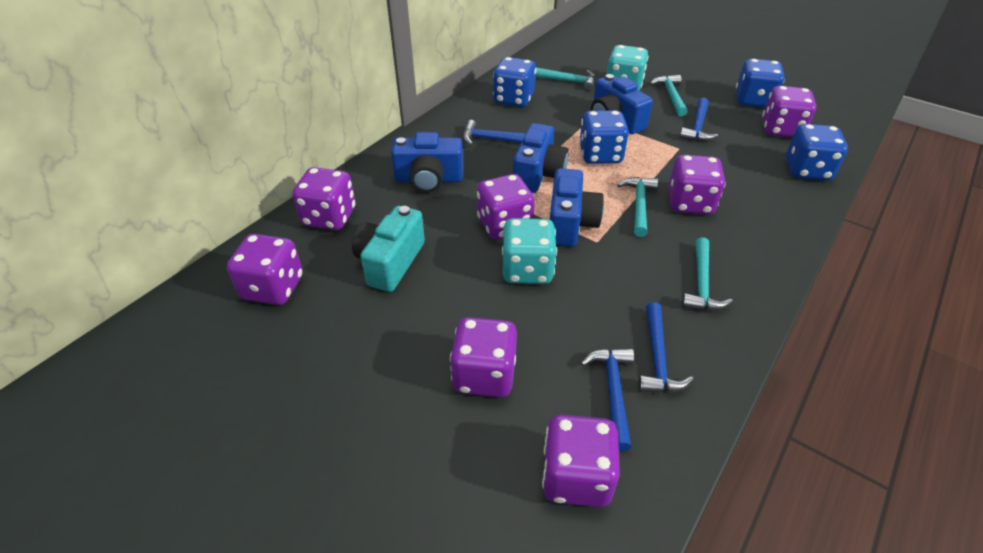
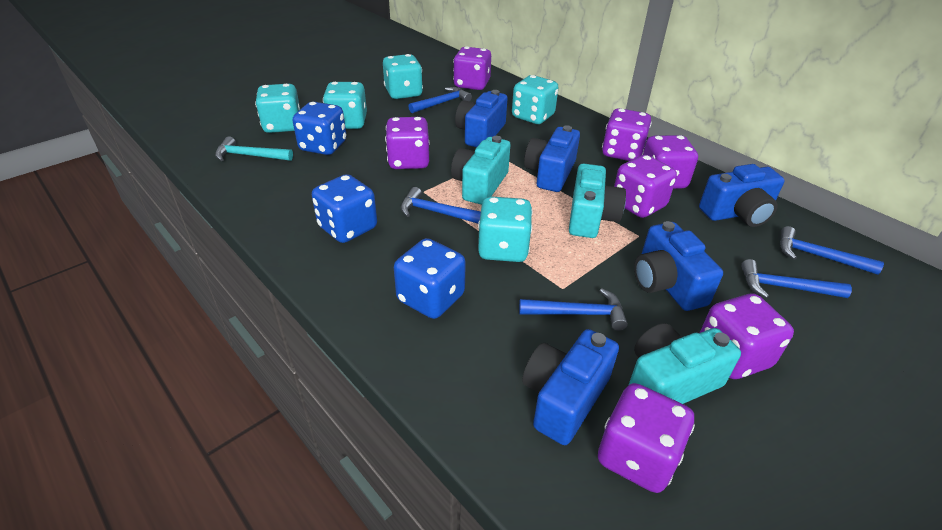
blue camera: 4 -> 5
blue dice: 4 -> 3
blue hammer: 4 -> 5
turquoise camera: 1 -> 3
turquoise dice: 2 -> 5
turquoise hammer: 4 -> 1

